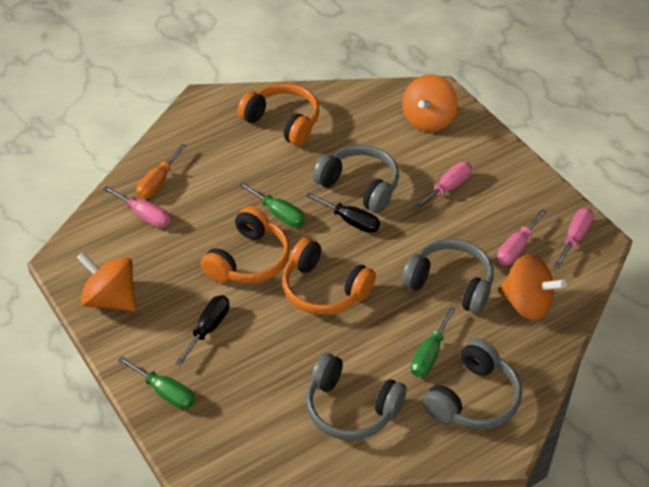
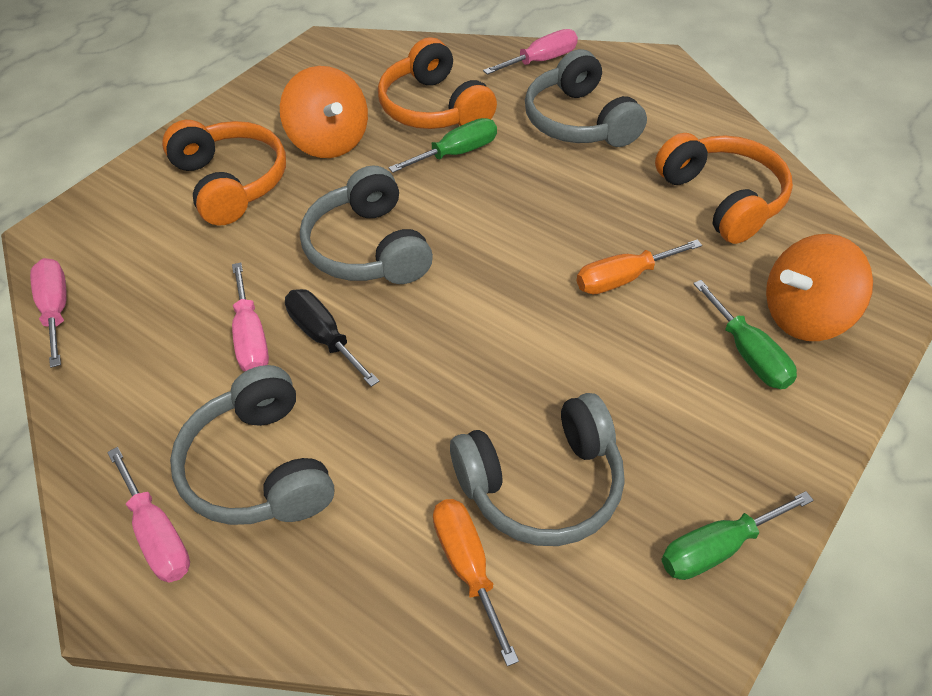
black screwdriver: 2 -> 1
orange screwdriver: 1 -> 2
orange spinning top: 3 -> 2

